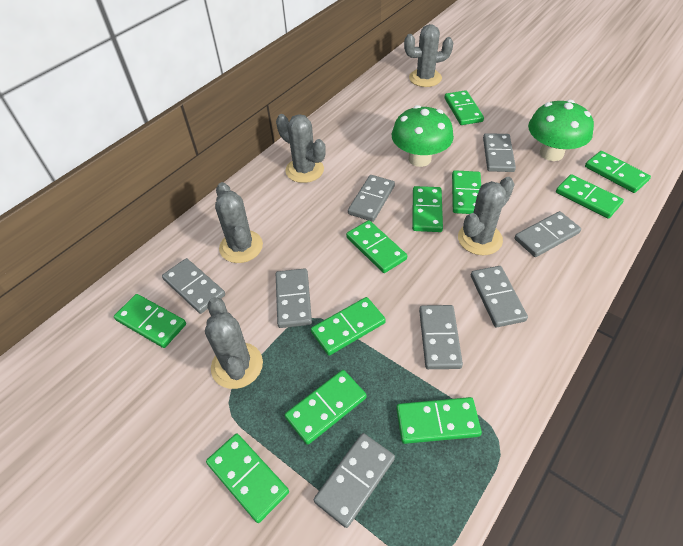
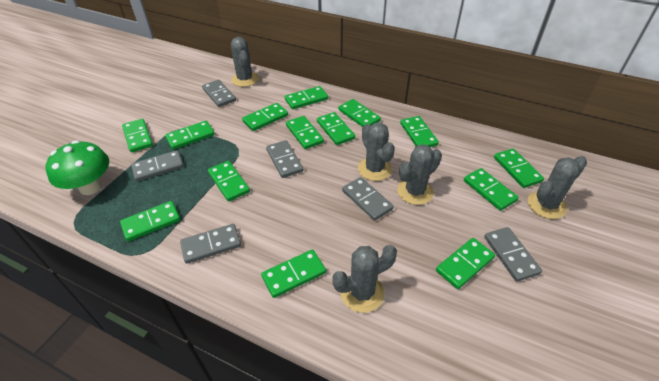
green domino: 11 -> 14
green mushroom: 2 -> 1
grey domino: 8 -> 6

